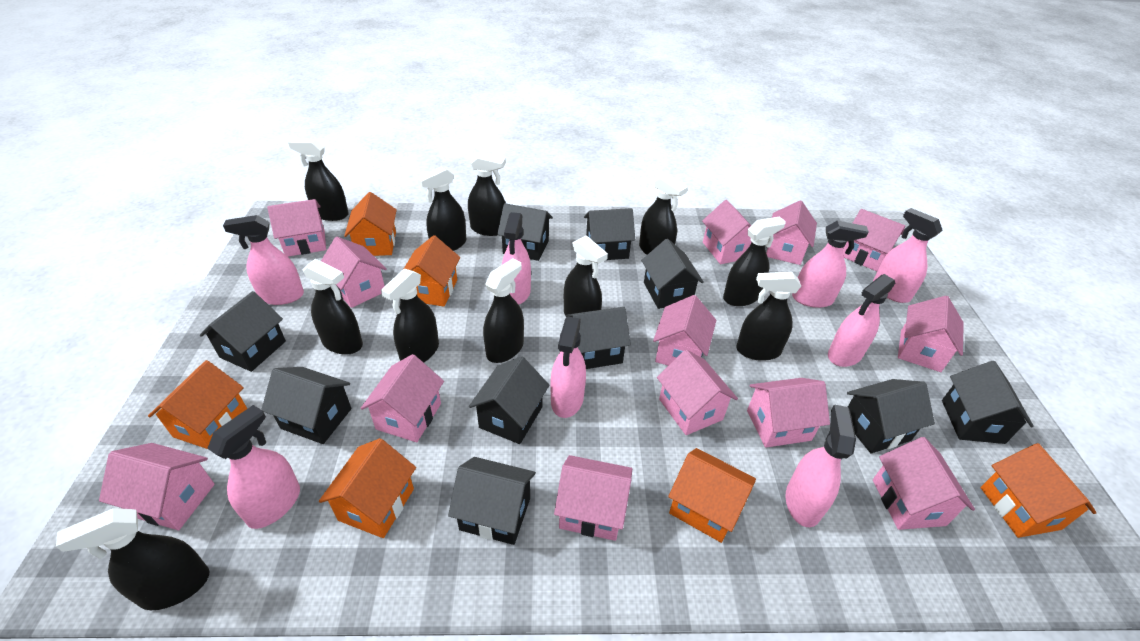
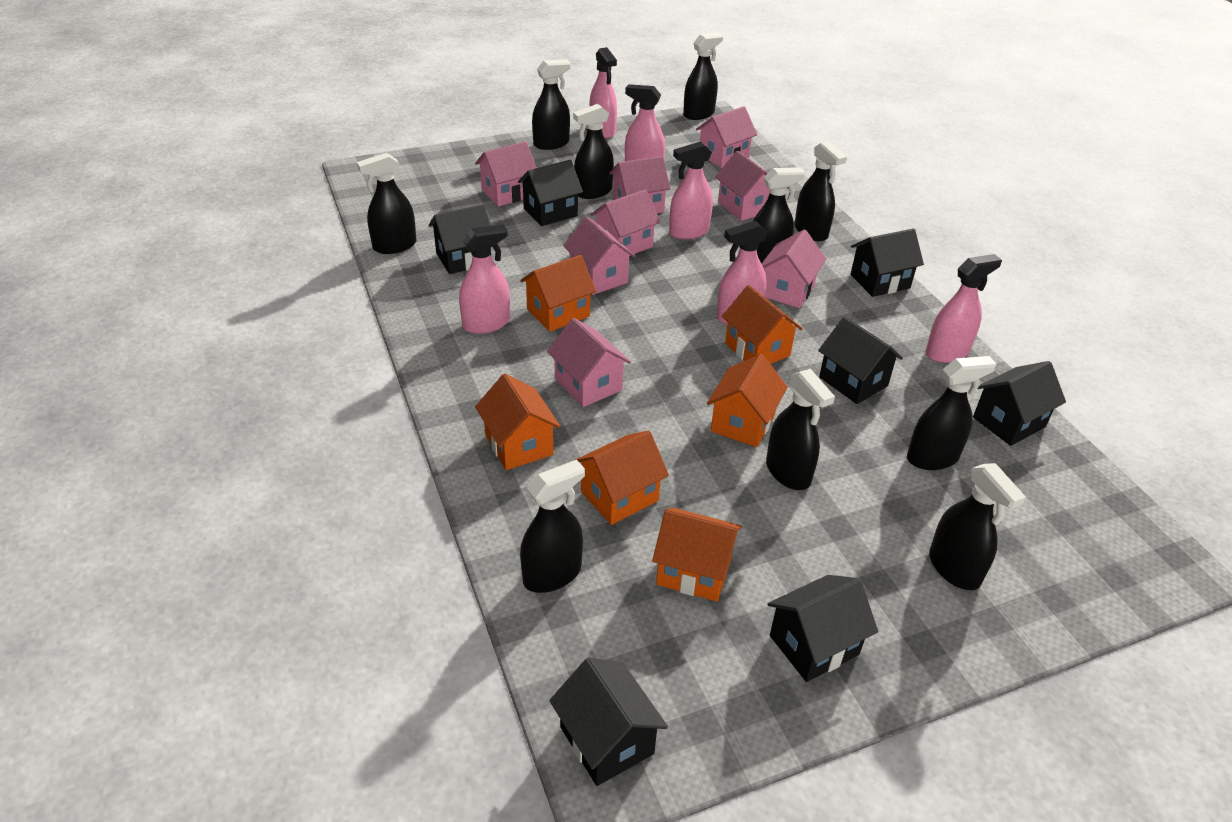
black house: 10 -> 7
black spray bottle: 11 -> 10
pink house: 13 -> 8
pink spray bottle: 8 -> 6

